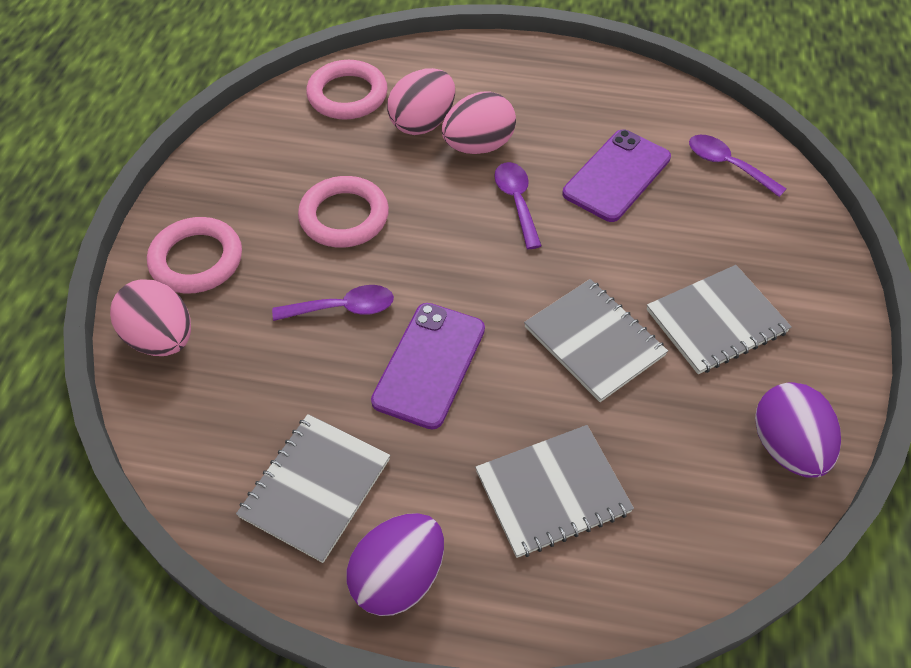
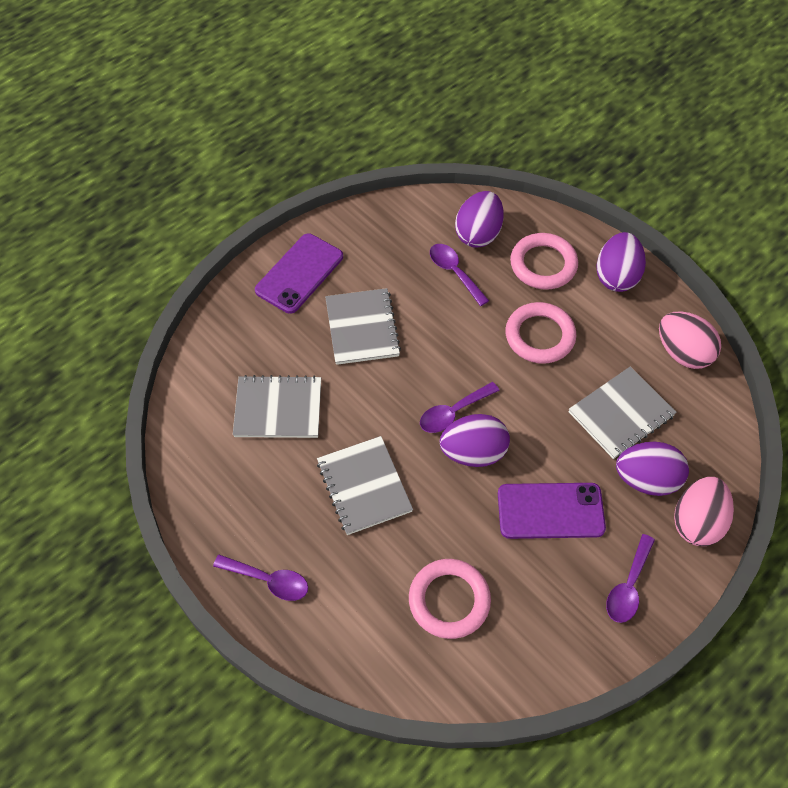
pink egg: 3 -> 2
purple egg: 2 -> 4
purple spoon: 3 -> 4

